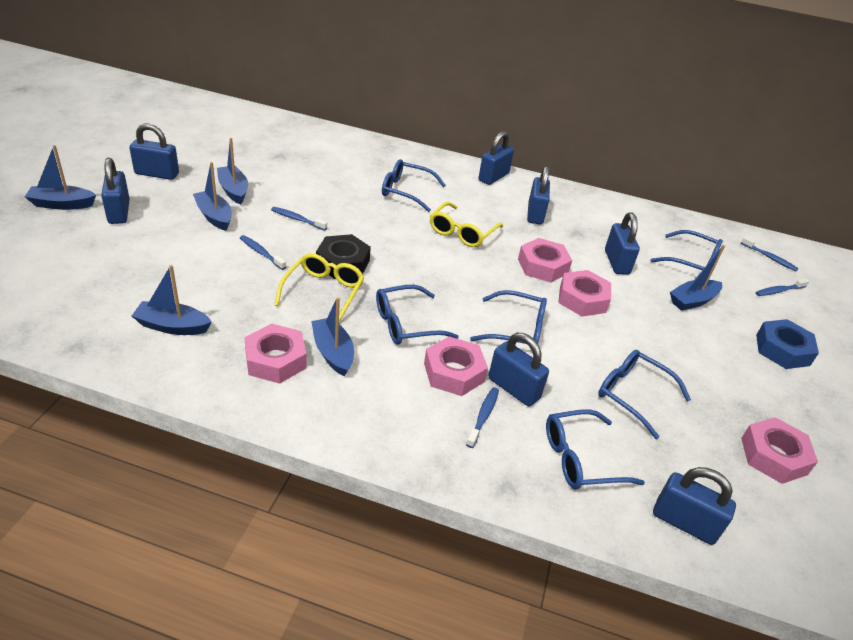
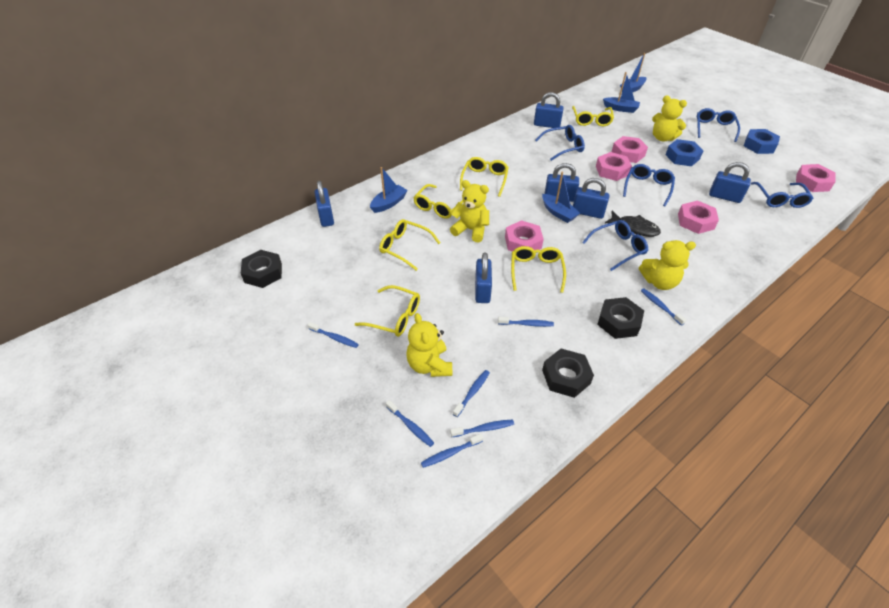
black fish: 0 -> 1
black nut: 1 -> 3
blue boat: 6 -> 4
blue glasses: 6 -> 5
blue nut: 1 -> 2
blue padlock: 7 -> 6
blue toothbrush: 5 -> 7
yellow glasses: 2 -> 6
yellow teddy bear: 0 -> 4

